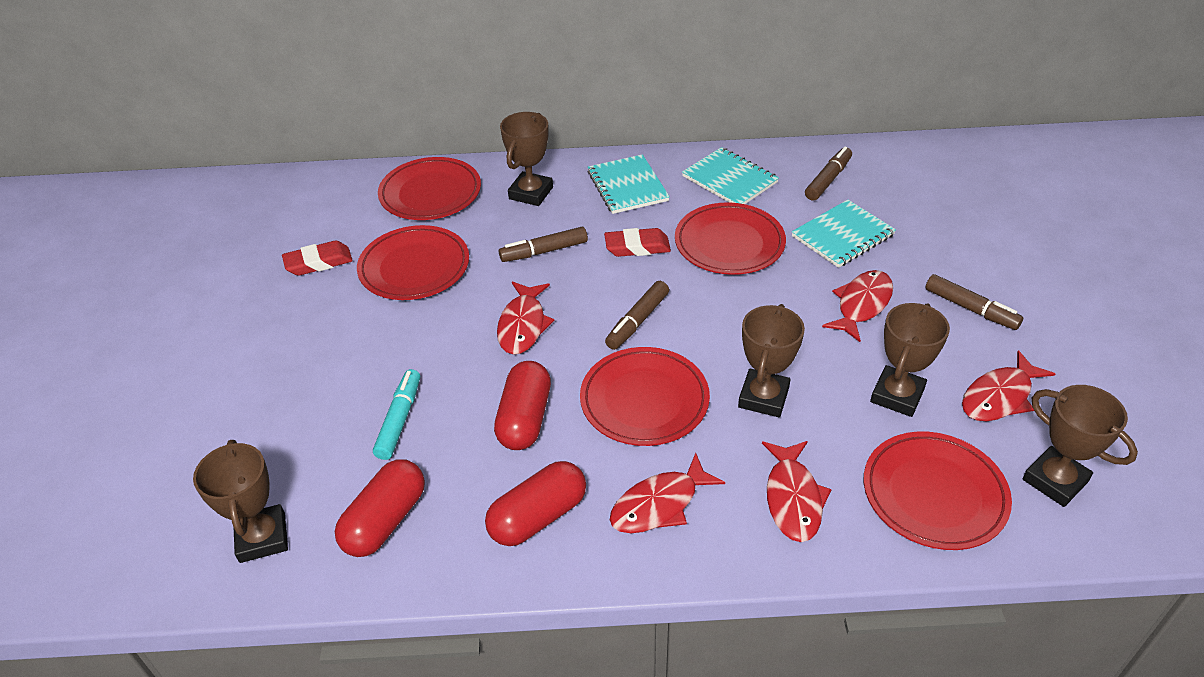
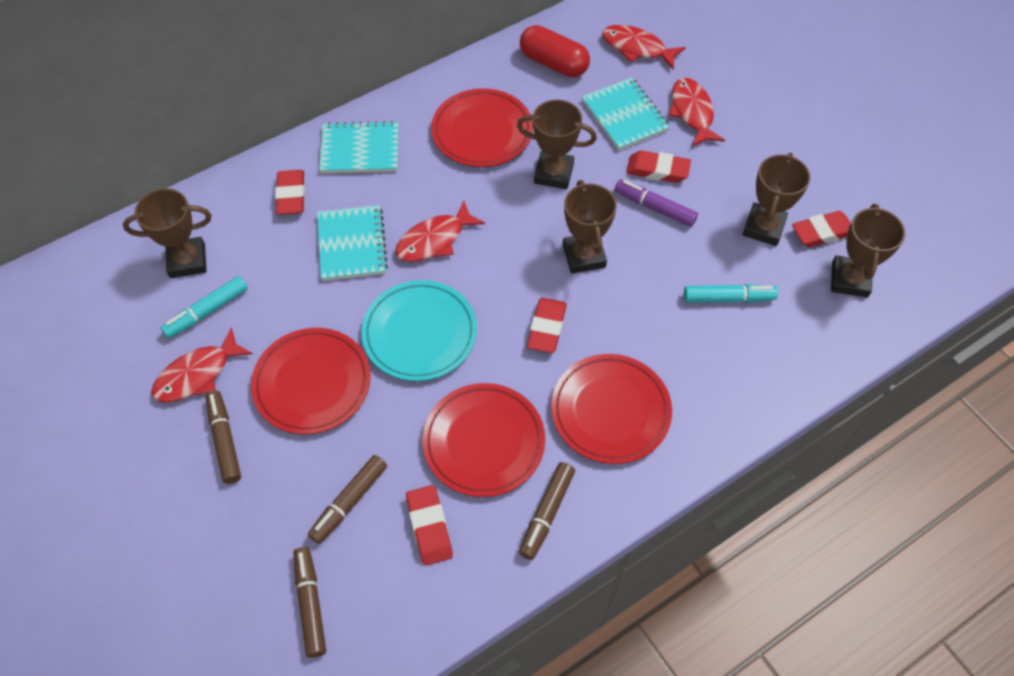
purple marker: 0 -> 1
red capsule: 3 -> 1
red eraser: 2 -> 5
red fish: 5 -> 4
red plate: 5 -> 4
turquoise marker: 1 -> 2
turquoise plate: 0 -> 1

